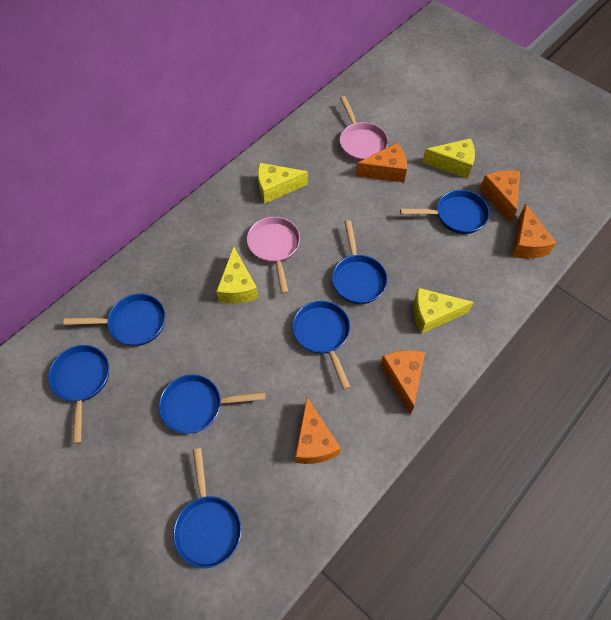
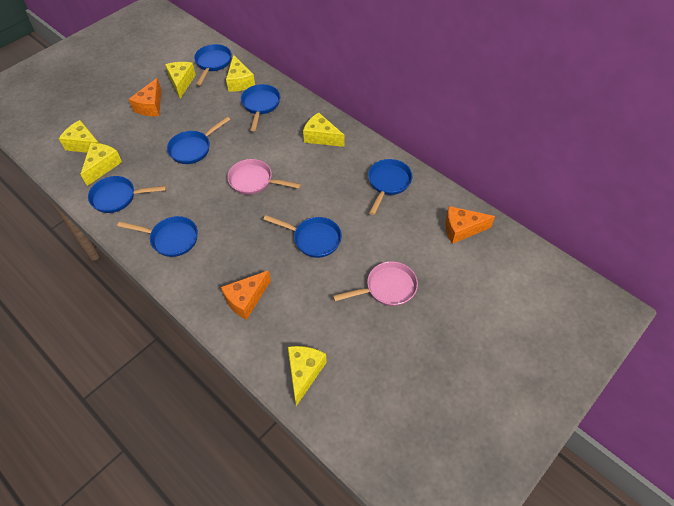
orange cheese: 5 -> 3
yellow cheese: 4 -> 6

